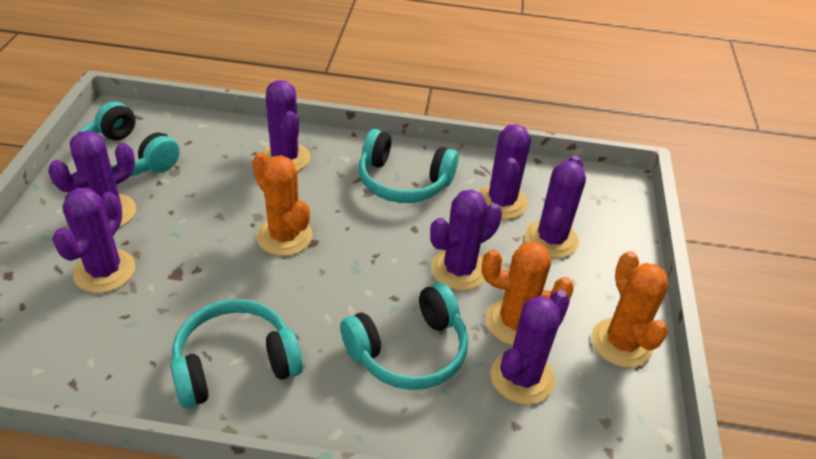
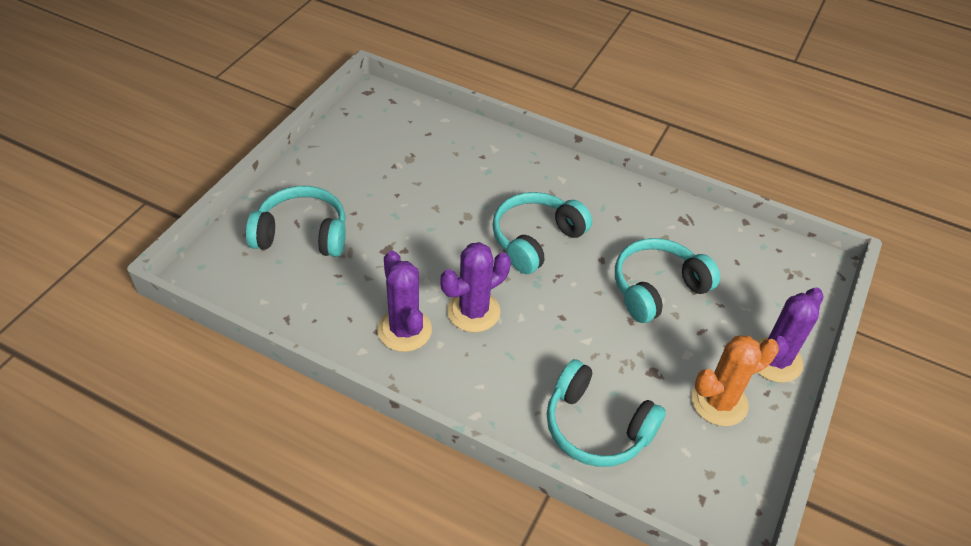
orange cactus: 3 -> 1
purple cactus: 7 -> 3

